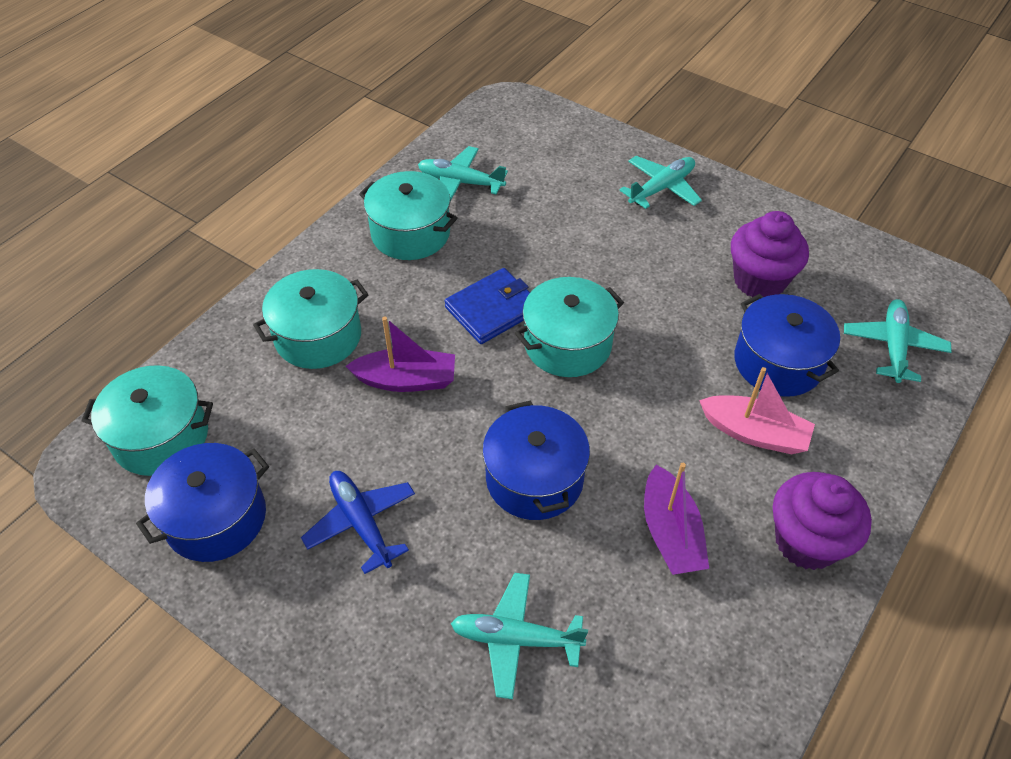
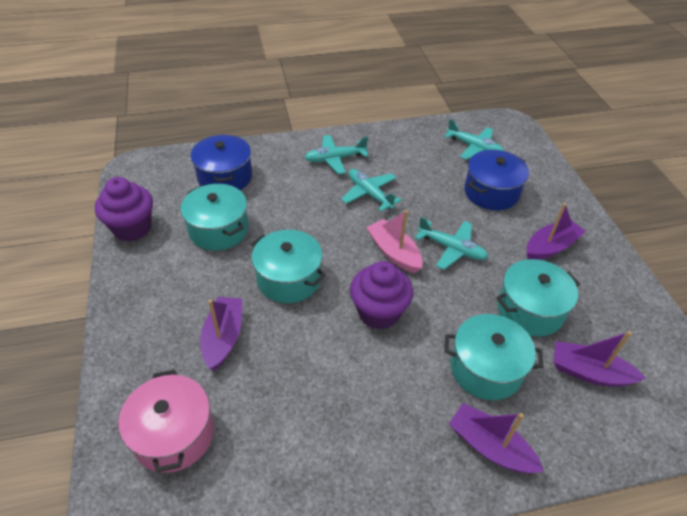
blue plane: 1 -> 0
blue pot: 3 -> 2
blue wallet: 1 -> 0
pink pot: 0 -> 1
purple boat: 2 -> 4

